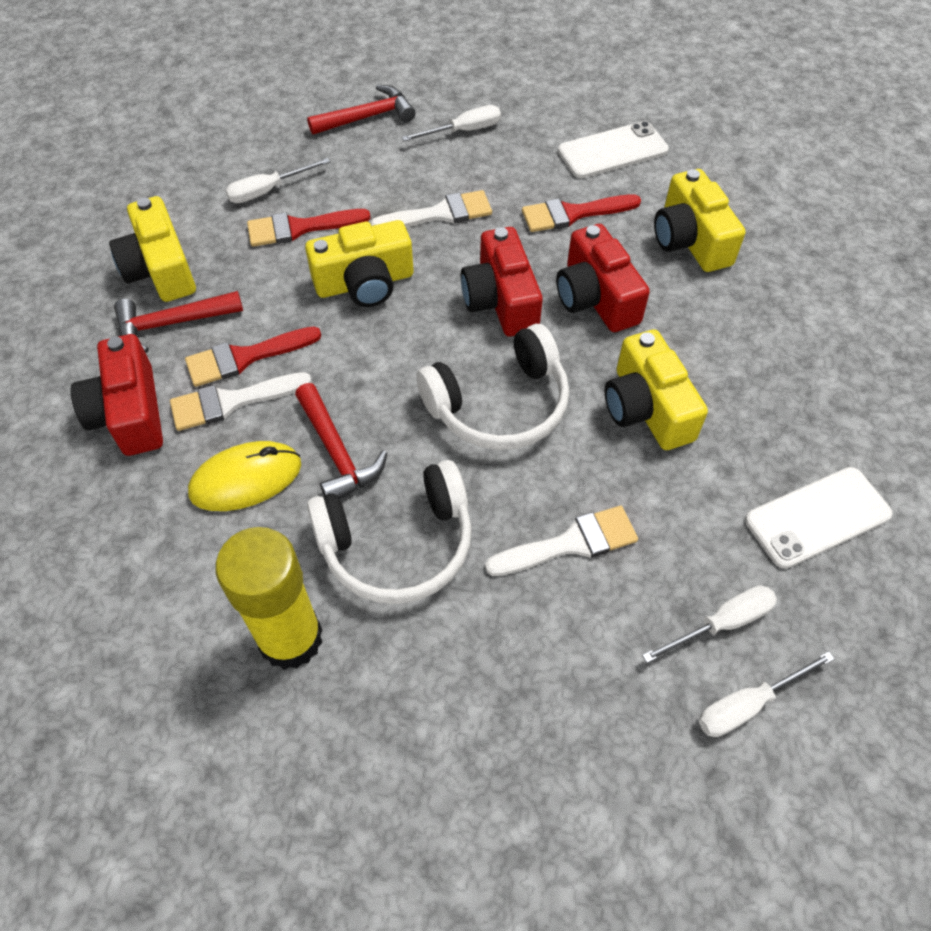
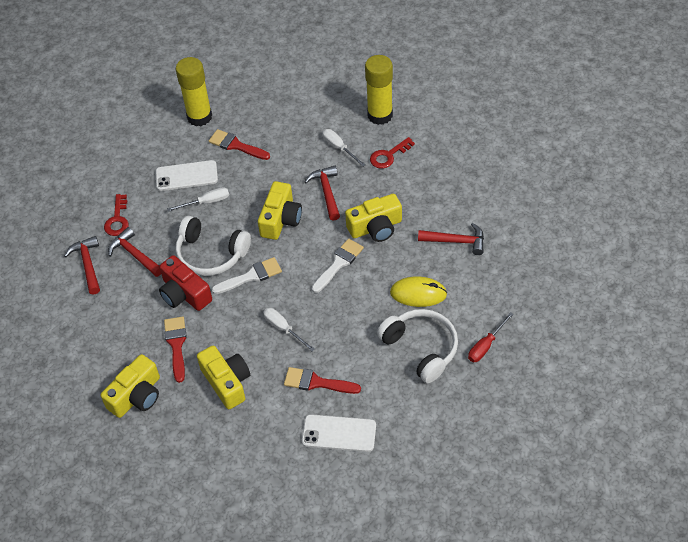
red camera: 3 -> 1
red hammer: 3 -> 4
red key: 0 -> 2
red screwdriver: 0 -> 1
white brush: 3 -> 2
white screwdriver: 4 -> 3
yellow glue stick: 1 -> 2

